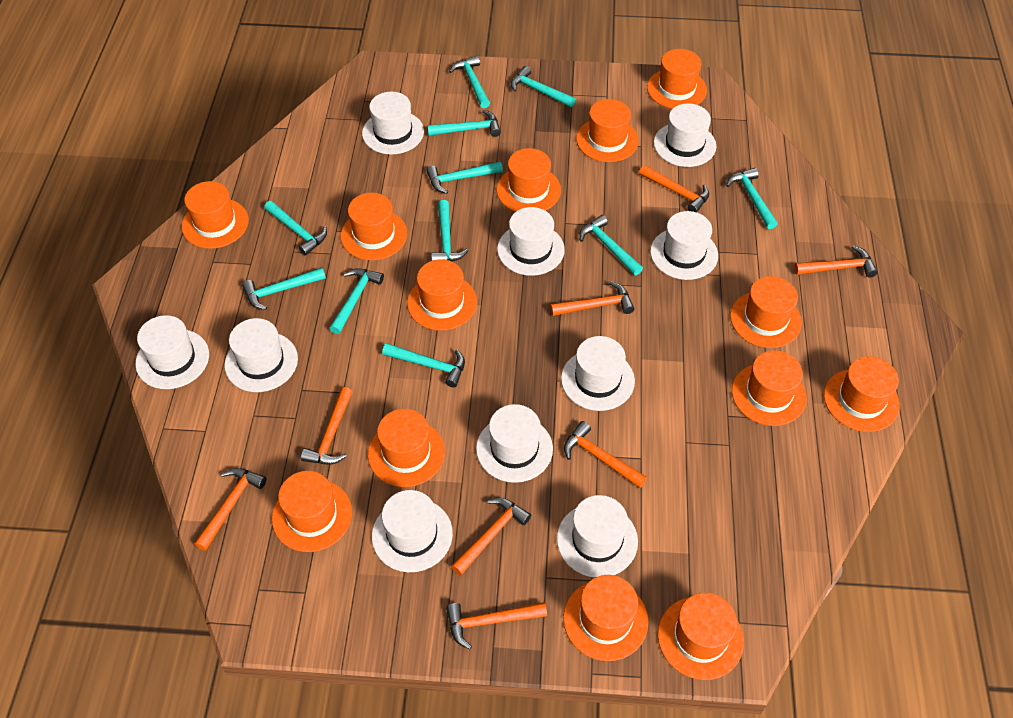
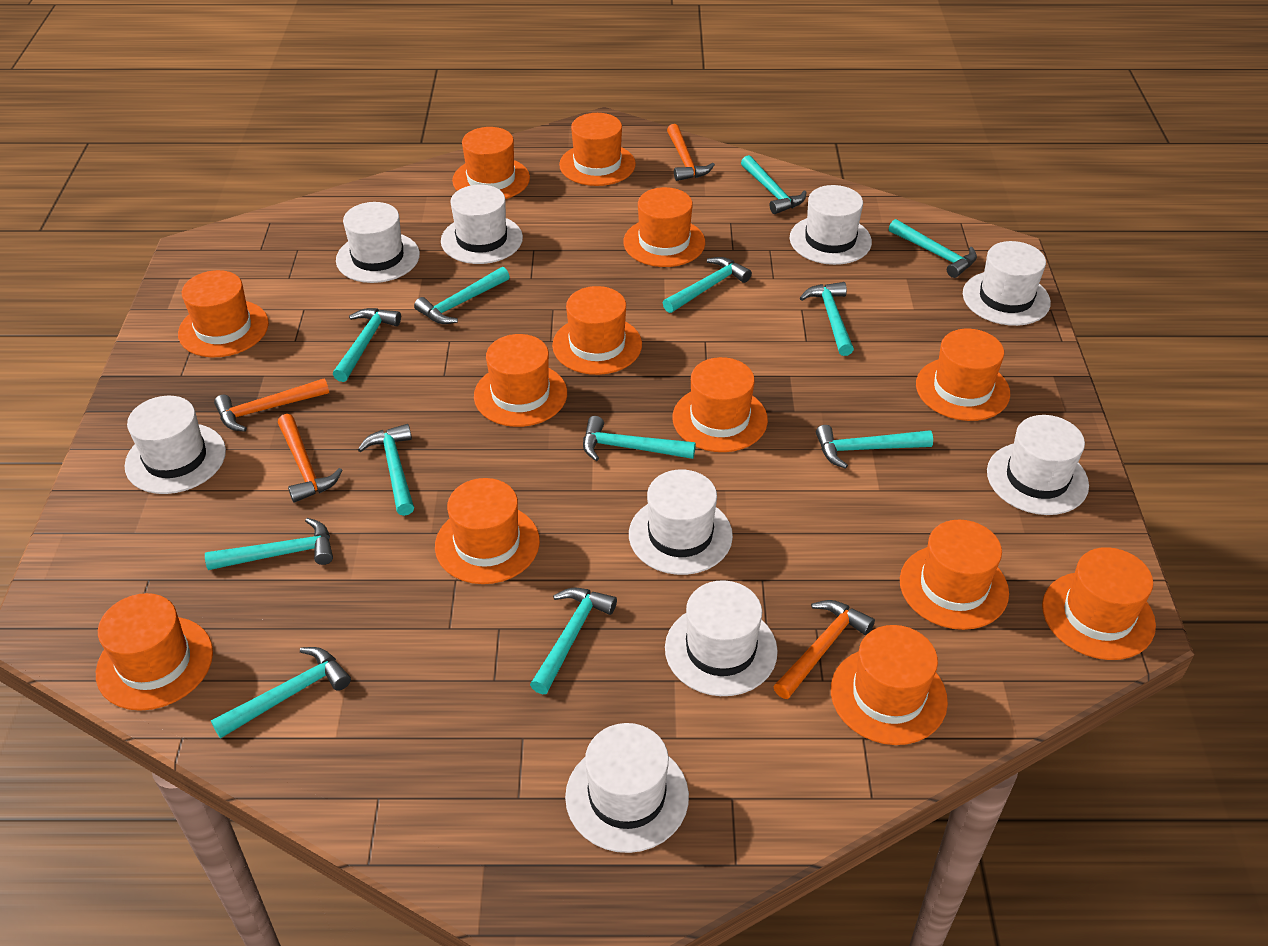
orange hammer: 8 -> 4
turquoise hammer: 11 -> 12
white hat: 10 -> 9

